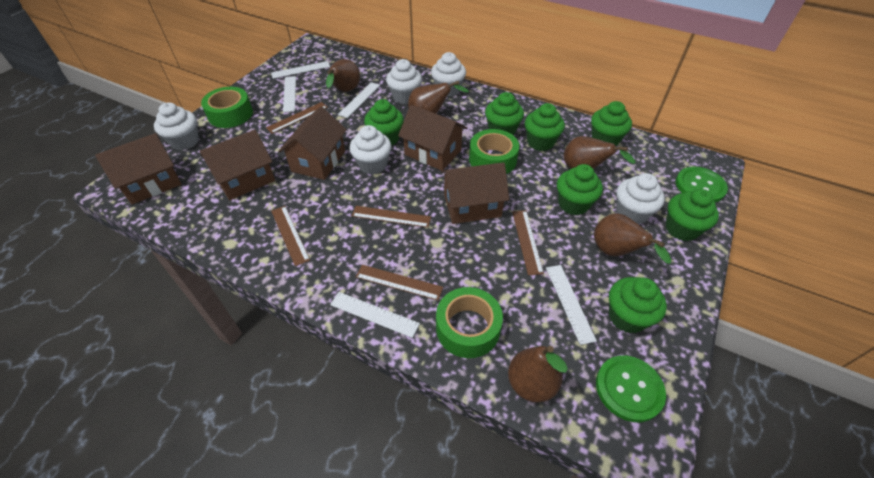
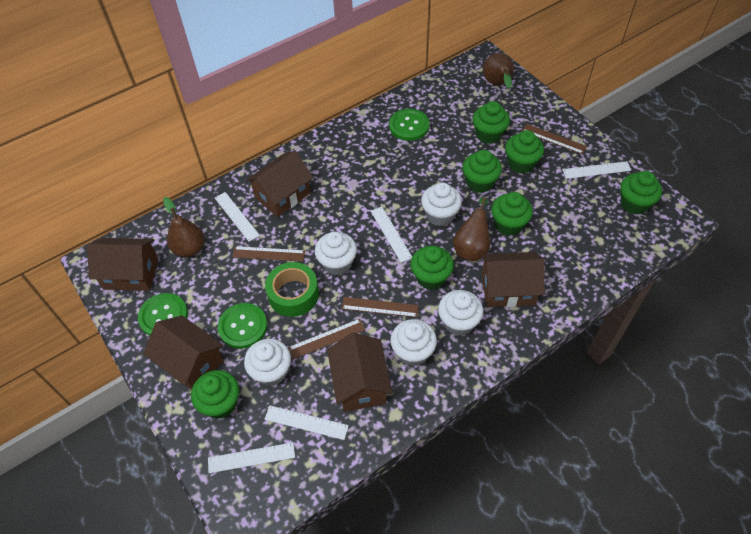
brown pear: 5 -> 3
brown ruler: 5 -> 4
green button: 2 -> 3
green tape: 3 -> 1

